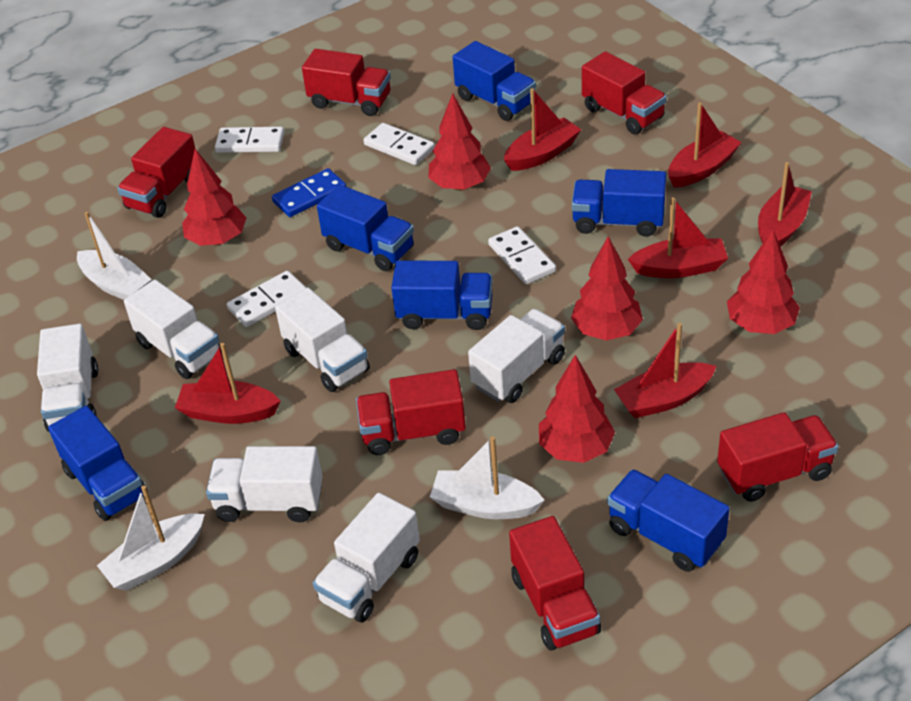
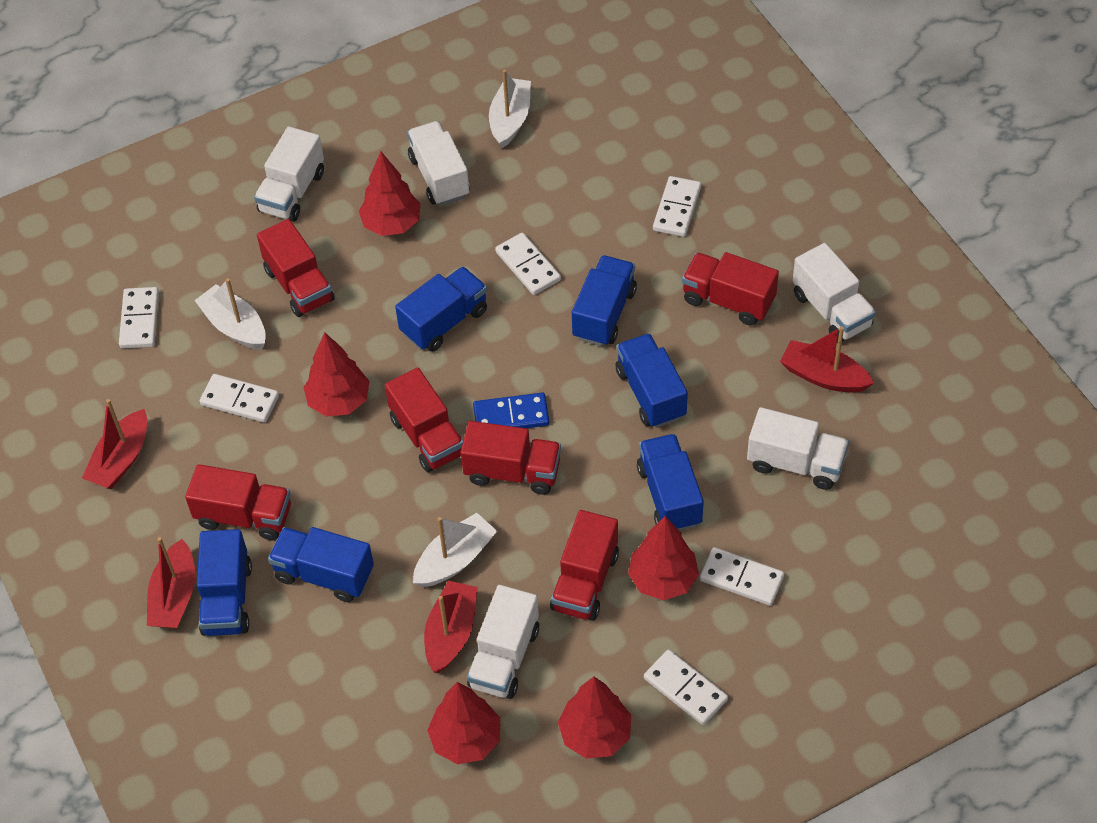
red boat: 6 -> 4
white domino: 4 -> 6
white truck: 6 -> 5

